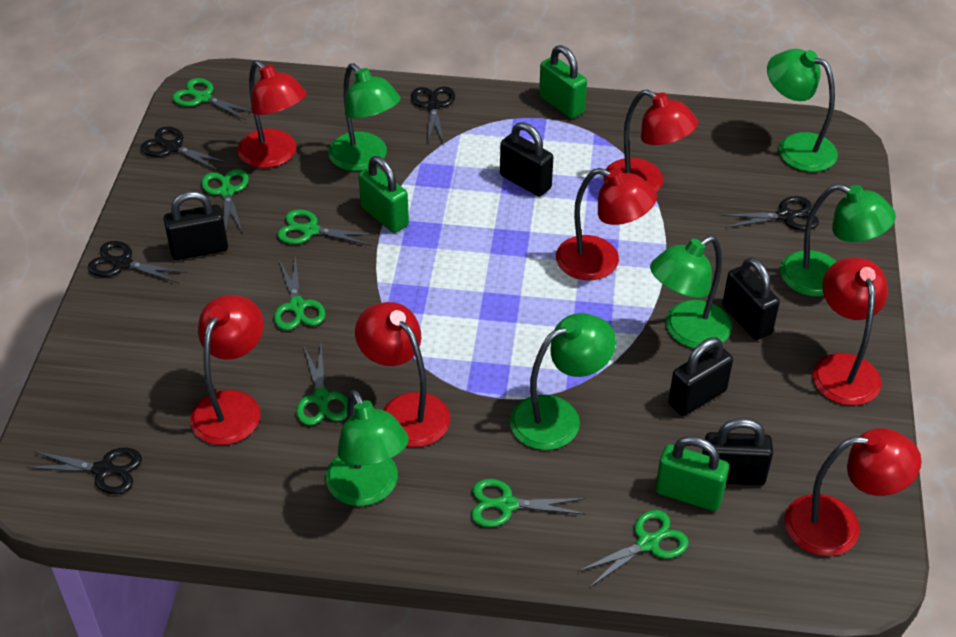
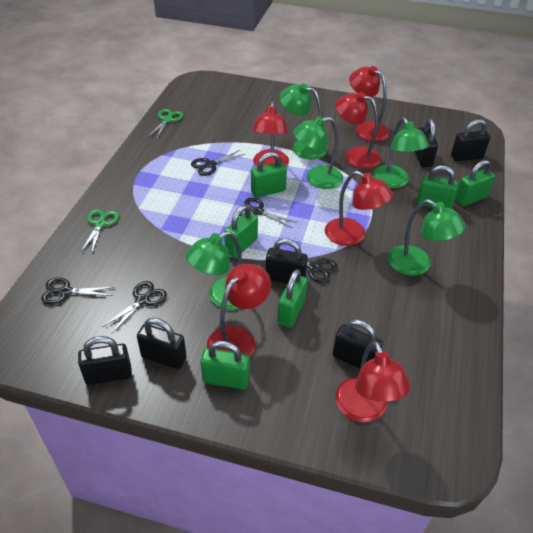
black padlock: 5 -> 6
green lamp: 6 -> 5
green padlock: 3 -> 6
green scissors: 7 -> 2
red lamp: 7 -> 6

